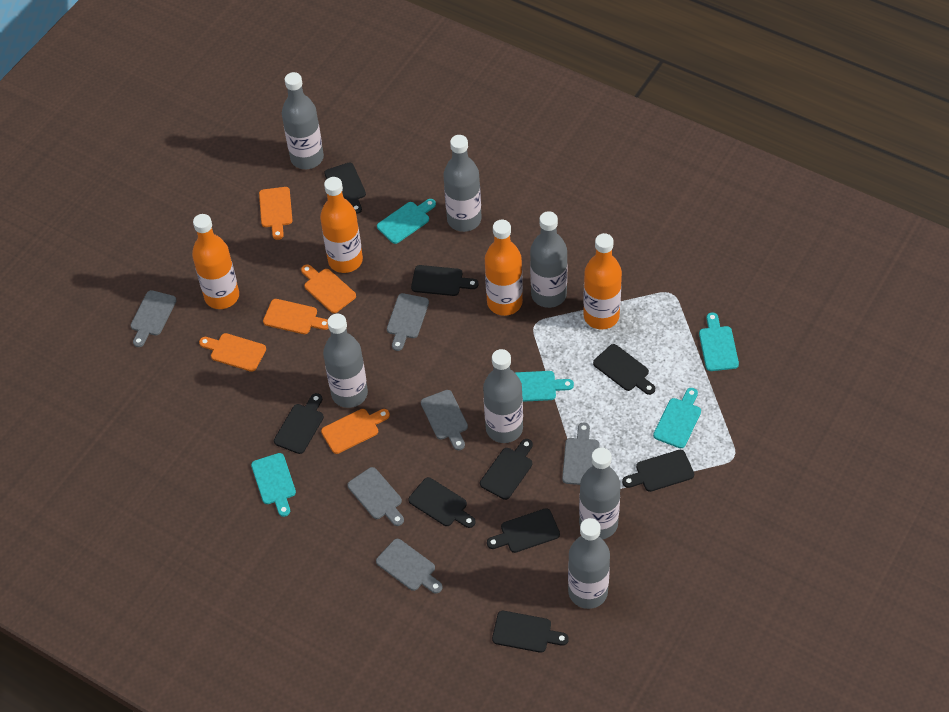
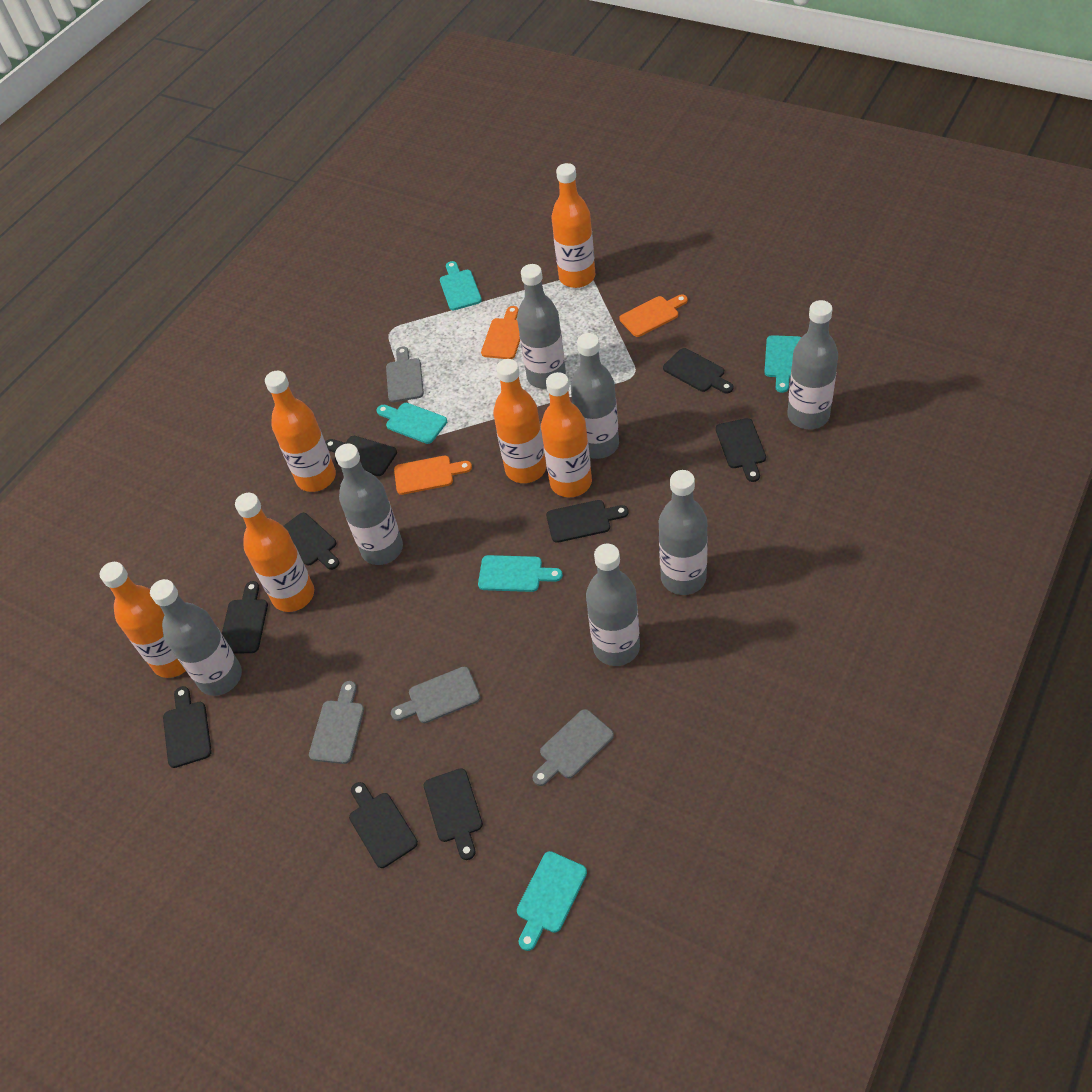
grey cutting board: 6 -> 4
orange bottle: 4 -> 6
orange cutting board: 5 -> 3

